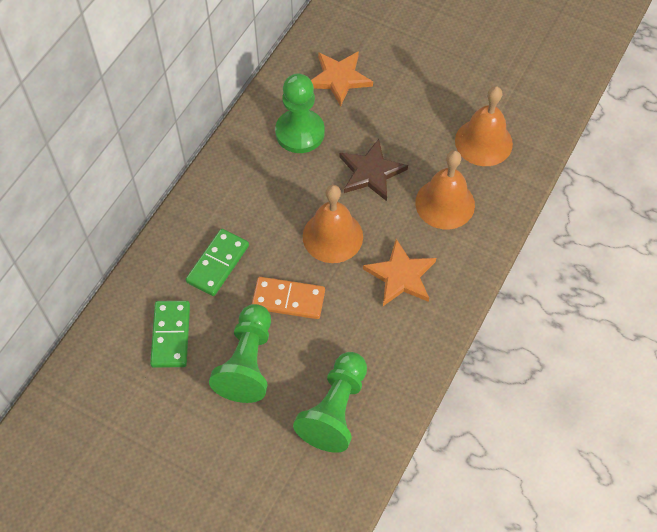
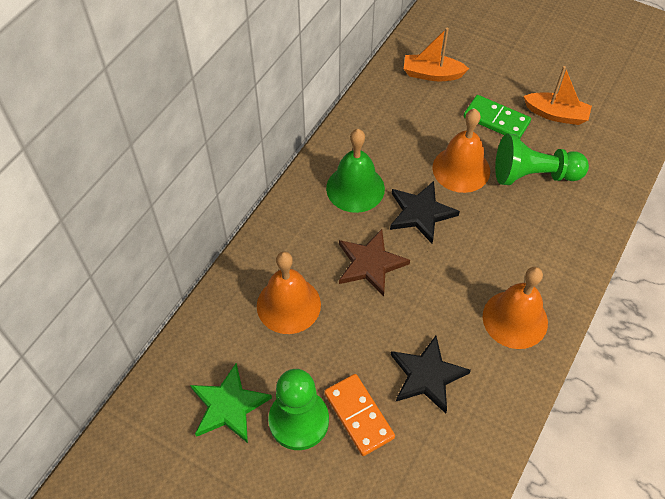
black star: 0 -> 2
green bell: 0 -> 1
green domino: 2 -> 1
green pawn: 3 -> 2
green star: 0 -> 1
orange boat: 0 -> 2
orange star: 2 -> 0

